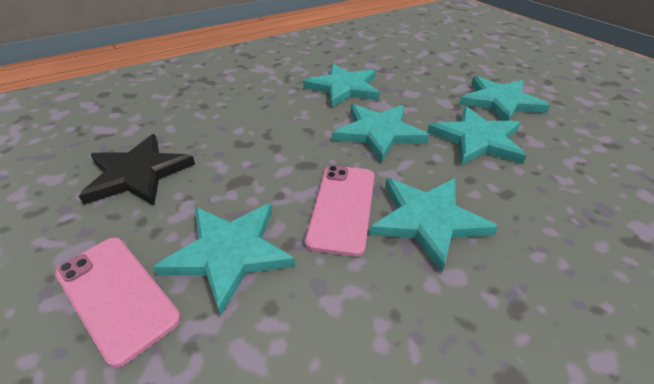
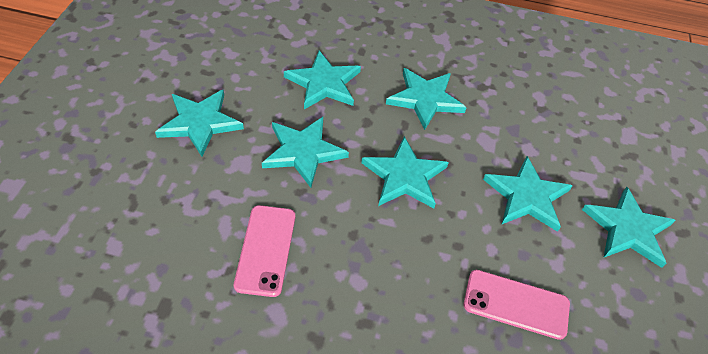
black star: 1 -> 0
turquoise star: 6 -> 7

